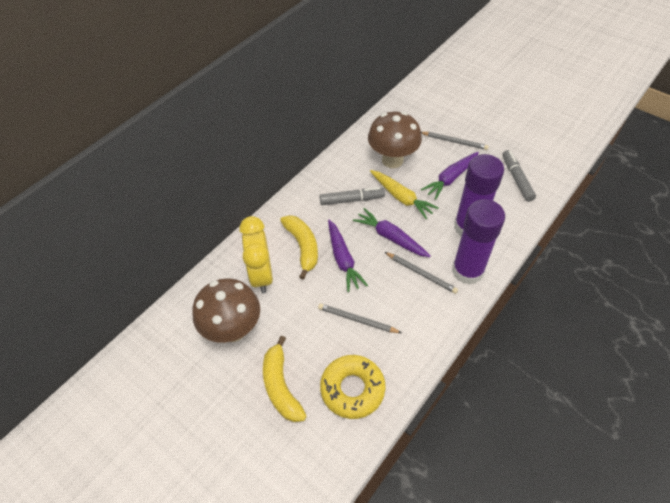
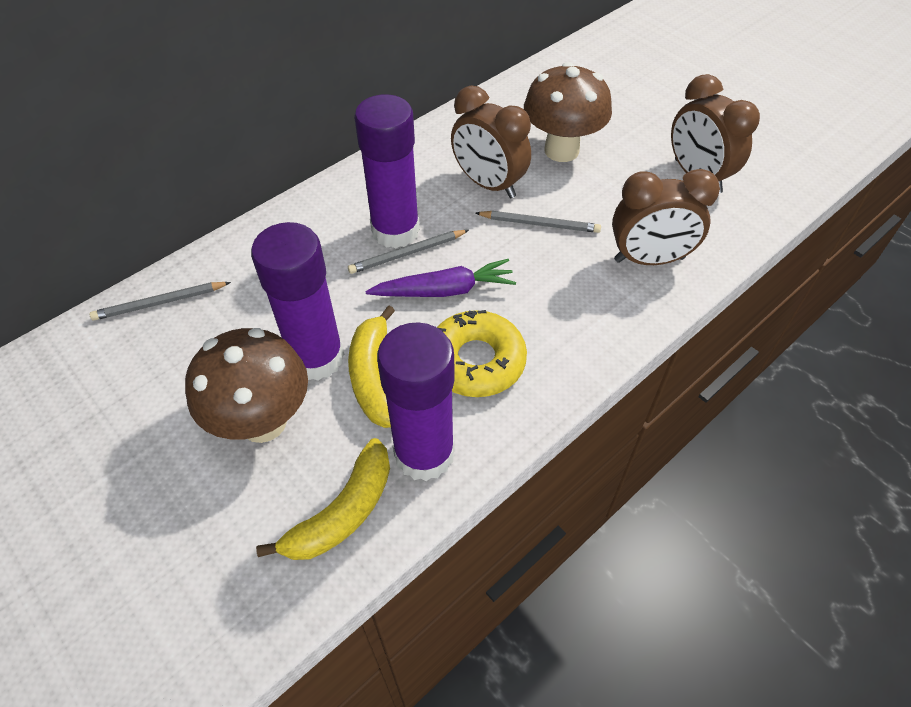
brown clock: 0 -> 3
grey marker: 2 -> 0
purple carrot: 3 -> 1
purple glue stick: 2 -> 3
yellow carrot: 1 -> 0
yellow clock: 1 -> 0

